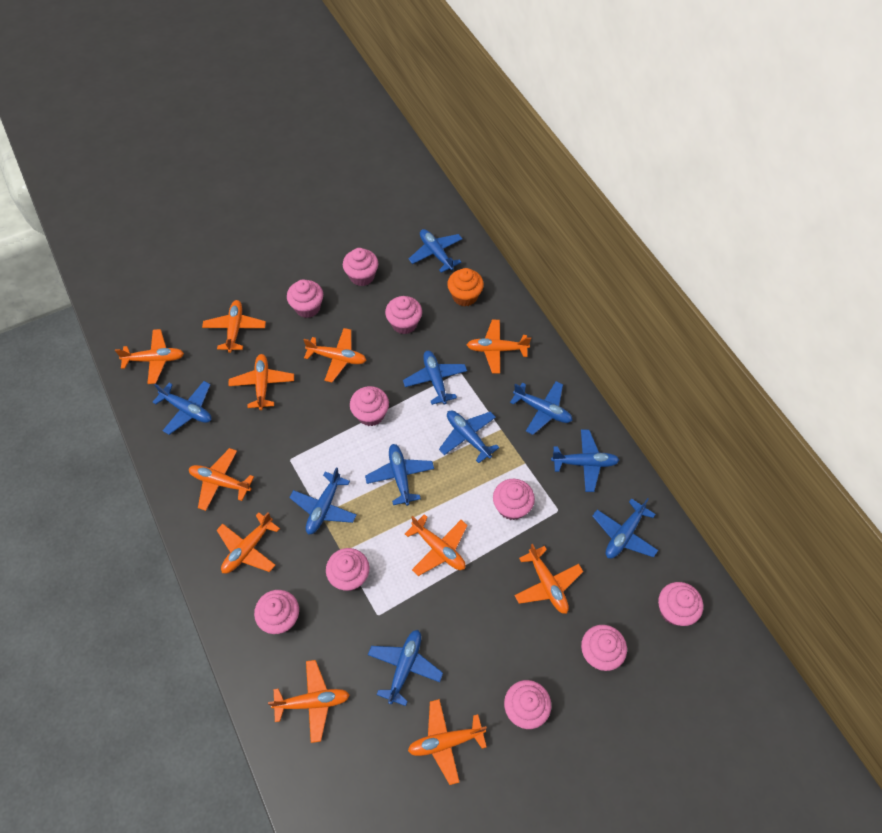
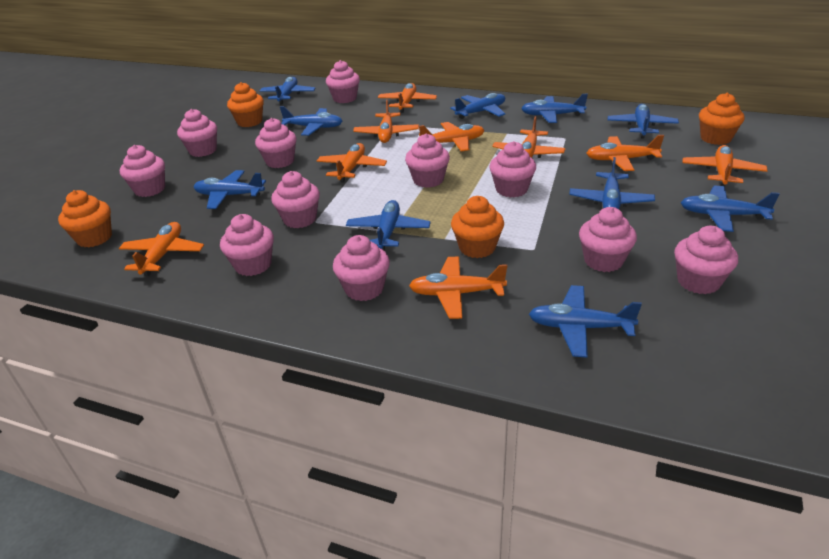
orange cupcake: 1 -> 4
orange plane: 11 -> 9
pink cupcake: 10 -> 11

